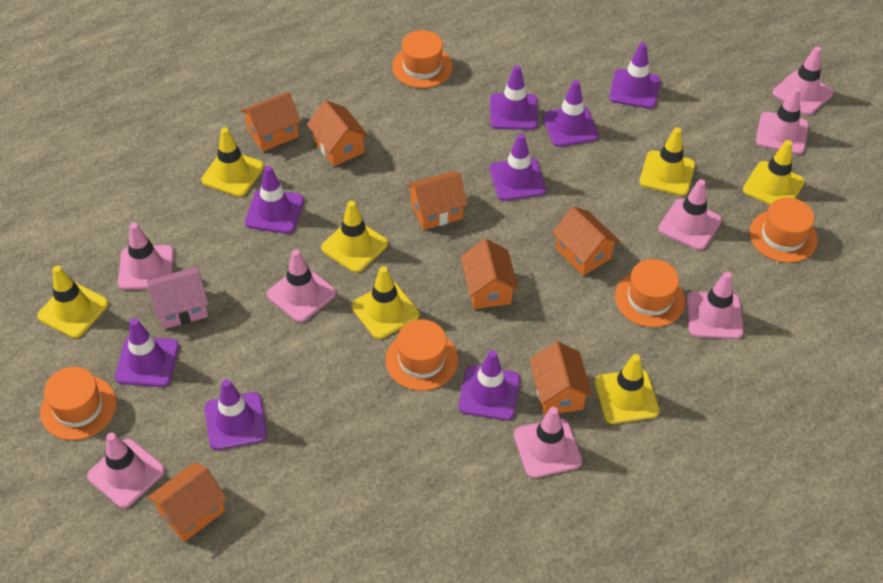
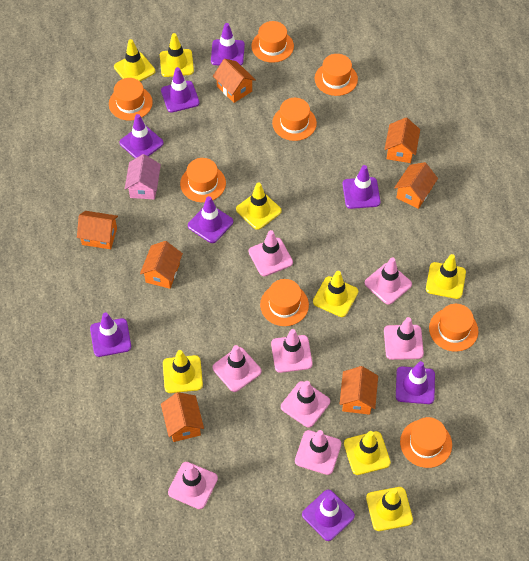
orange hat: 5 -> 8
yellow traffic cone: 7 -> 8

